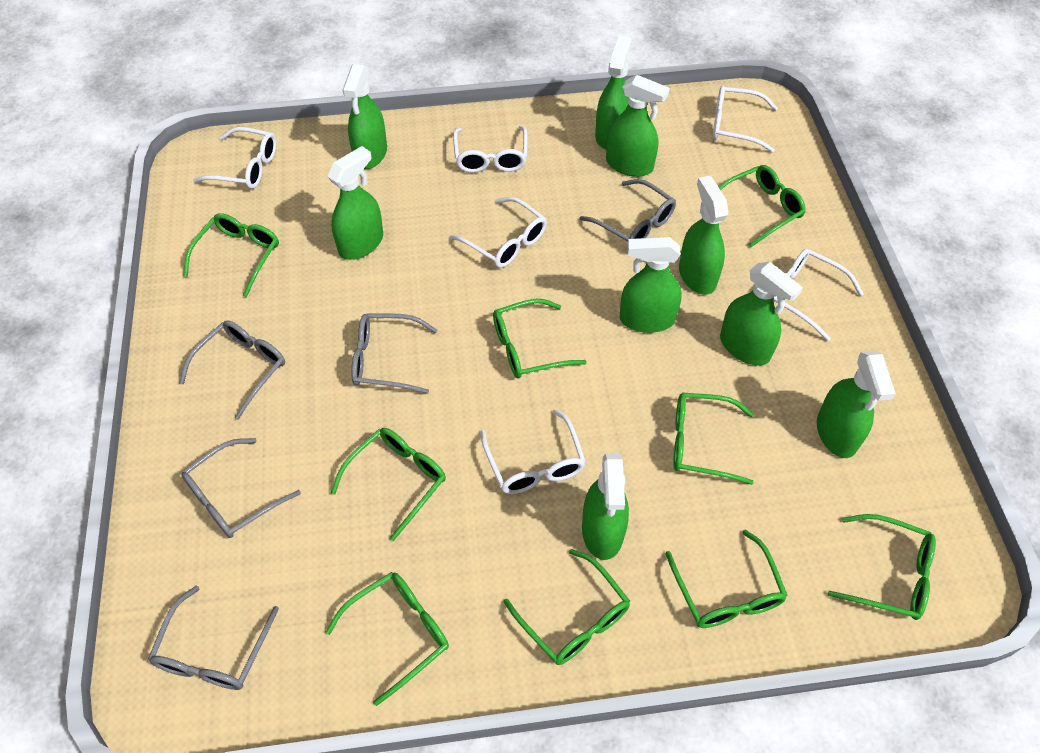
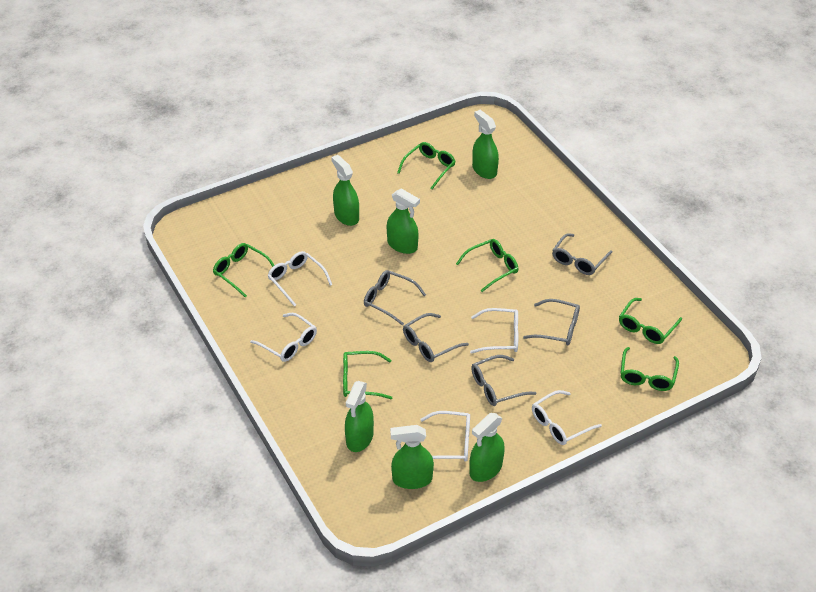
green glasses: 9 -> 6
green spray bottle: 9 -> 6
white glasses: 6 -> 5

